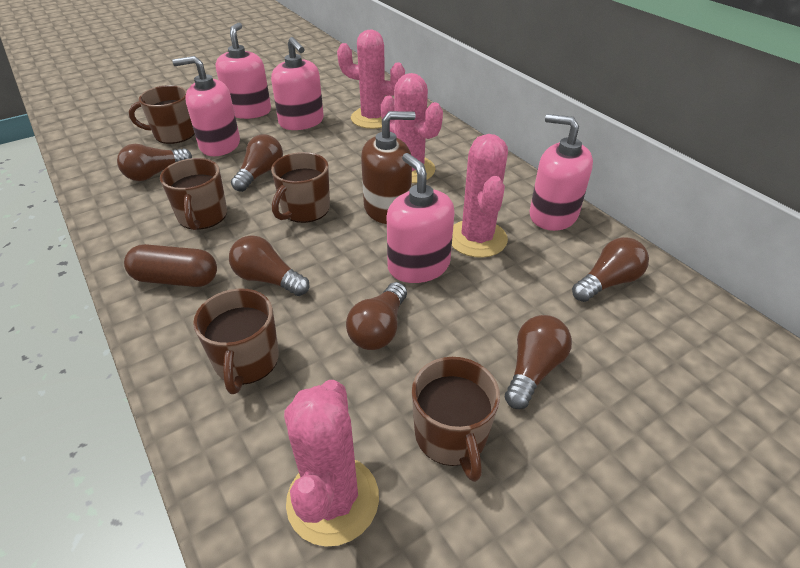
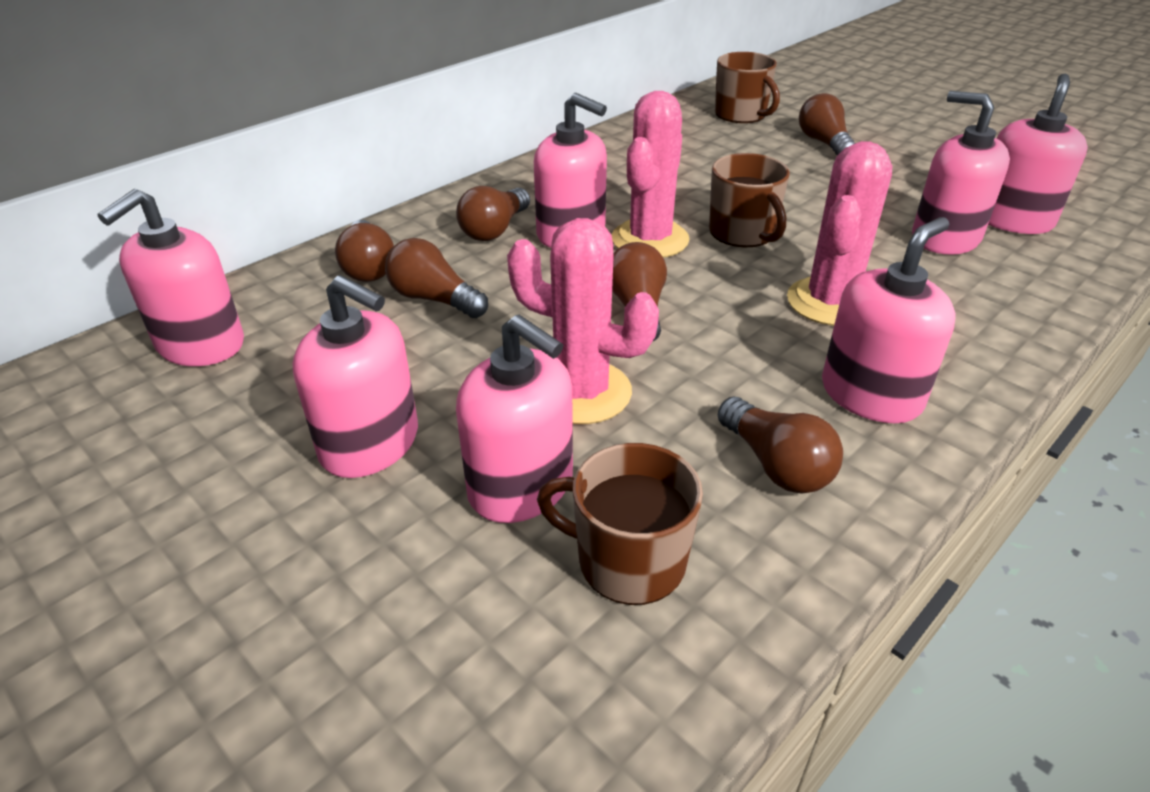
brown capsule: 1 -> 0
brown mug: 5 -> 3
brown soap dispenser: 1 -> 0
pink cactus: 4 -> 3
pink soap dispenser: 5 -> 7

